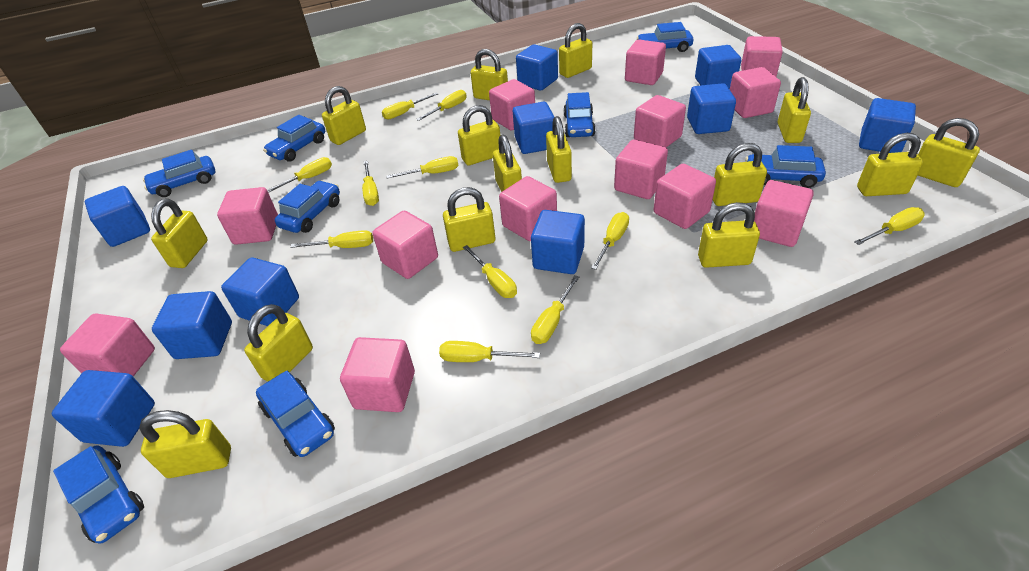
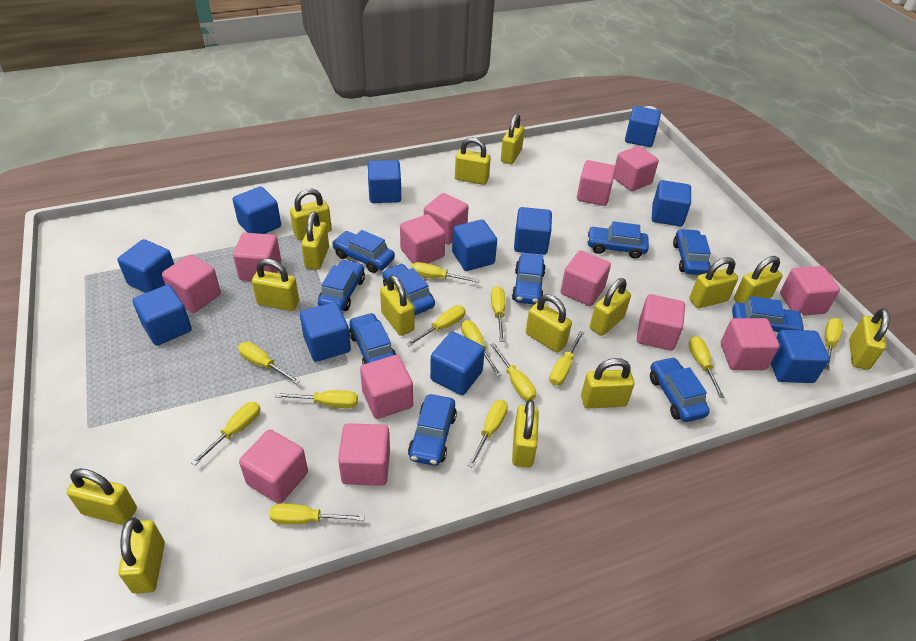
blue car: 8 -> 10
blue cube: 10 -> 11
yellow screwdriver: 11 -> 13

